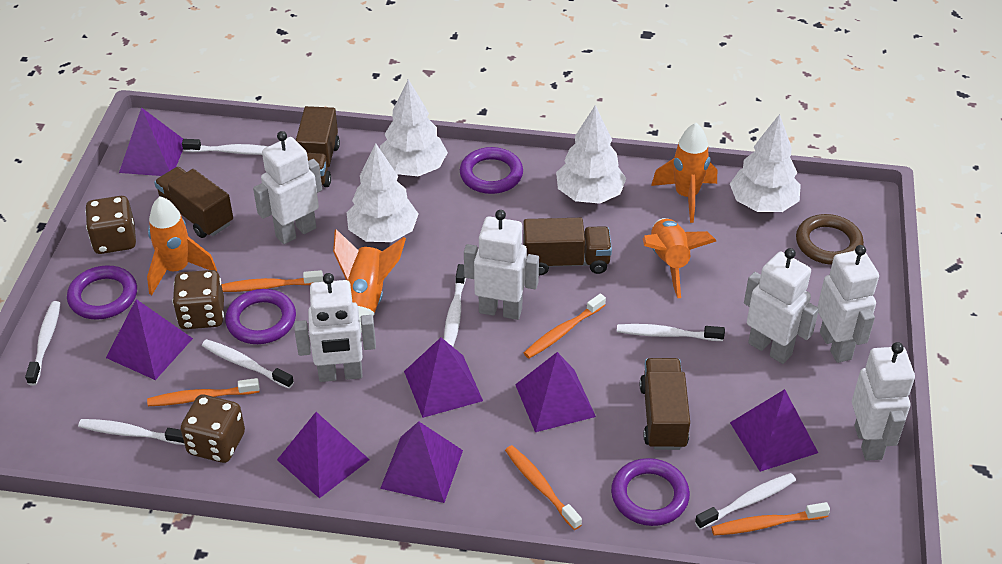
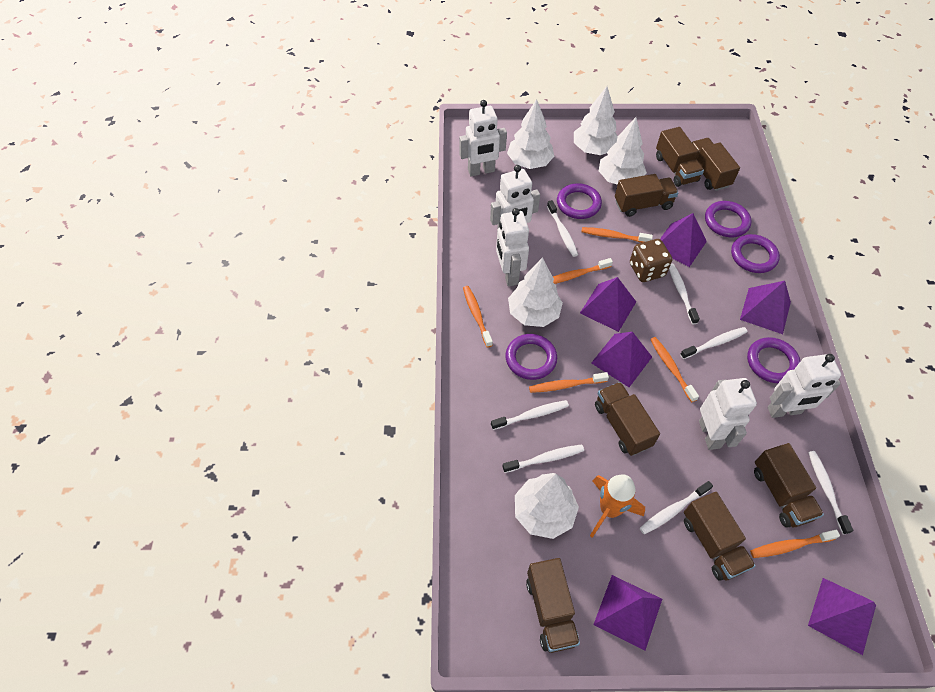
brown dice: 3 -> 1
brown ring: 1 -> 0
brown truck: 4 -> 7
orange rocket: 4 -> 1
orange toothbrush: 5 -> 6
purple pyramid: 7 -> 6
purple ring: 4 -> 5
white robot: 6 -> 5
white tree: 4 -> 5

